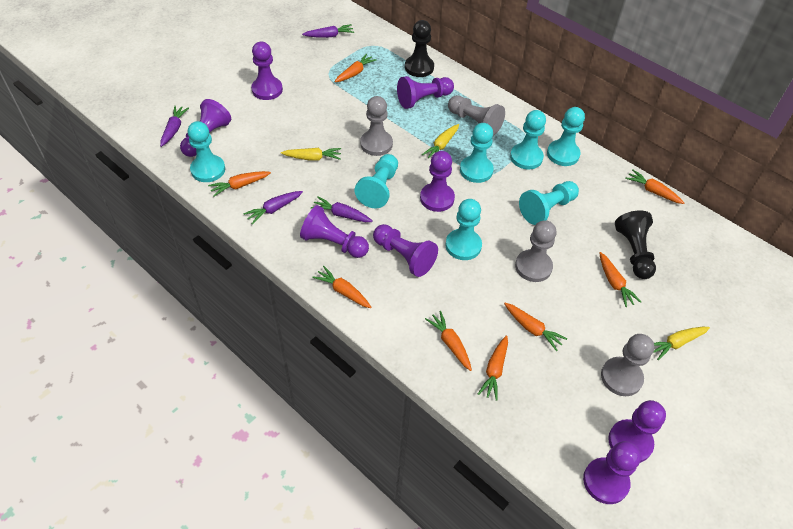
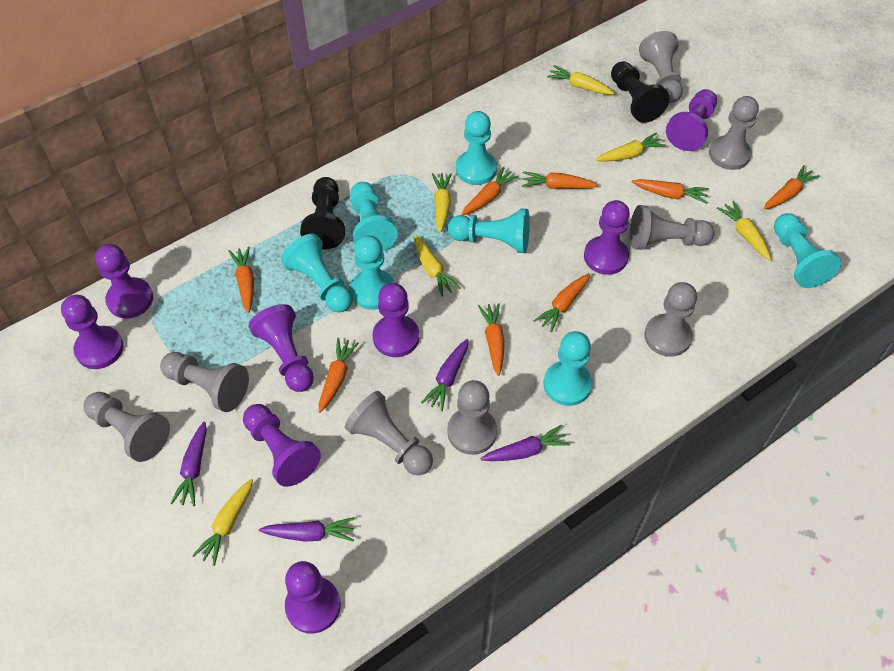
grey pawn: 4 -> 8
yellow carrot: 3 -> 6

